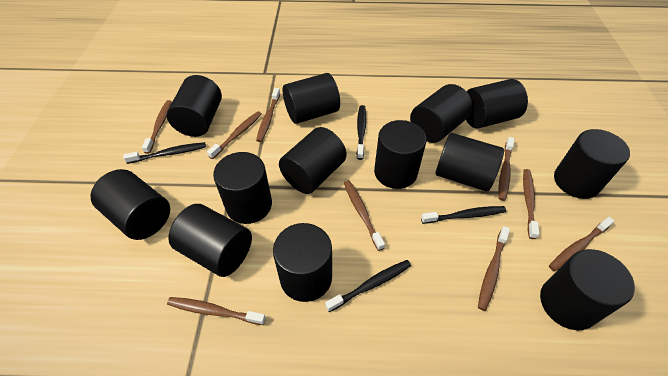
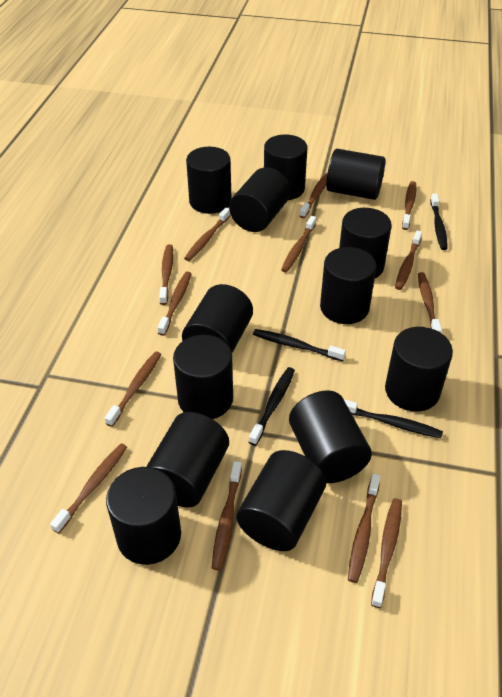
brown toothbrush: 9 -> 13

